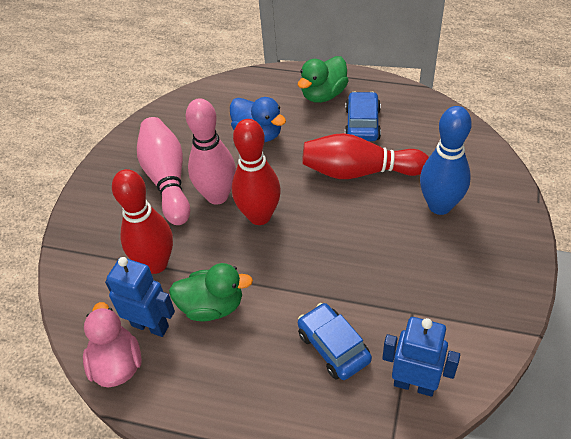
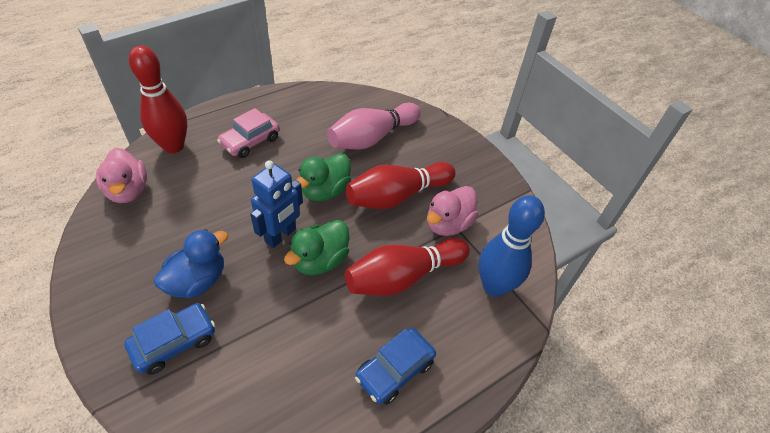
blue robot: 2 -> 1
pink bowling pin: 2 -> 1
pink car: 0 -> 1
pink duck: 1 -> 2

